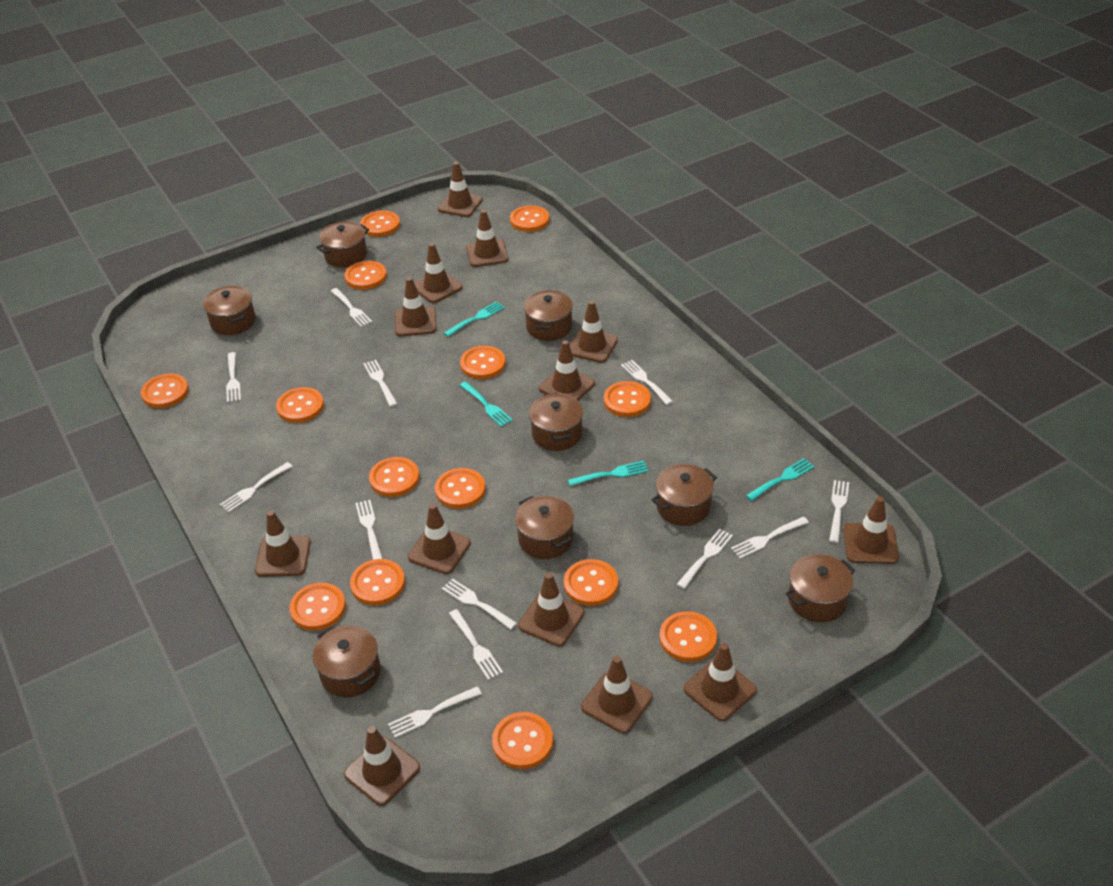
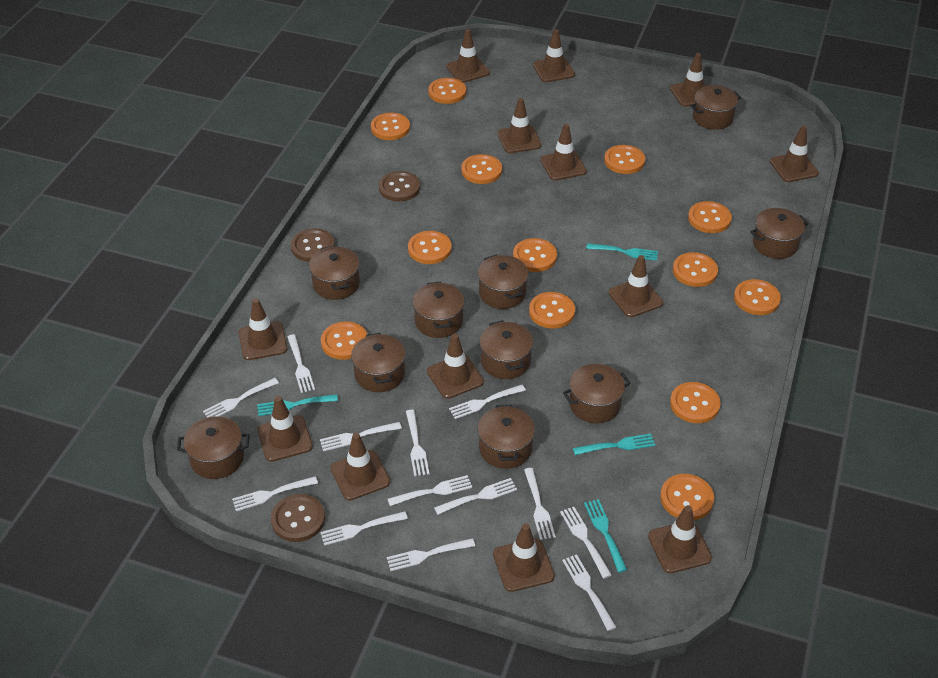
brown button: 0 -> 3
brown pot: 8 -> 10
orange button: 14 -> 13
white fork: 12 -> 13

